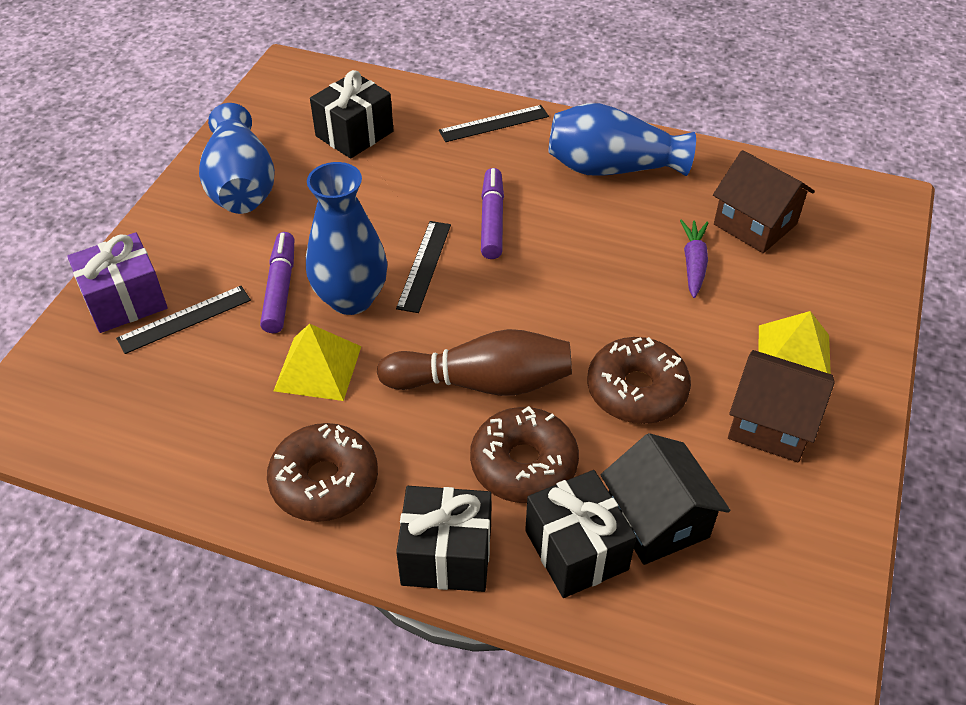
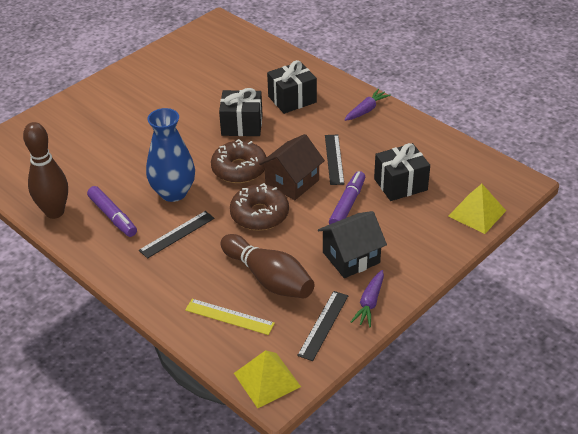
blue vase: 3 -> 1
brown bowling pin: 1 -> 2
brown donut: 3 -> 2
brown house: 2 -> 1
purple carrot: 1 -> 2
purple gift: 1 -> 0
yellow ruler: 0 -> 1

